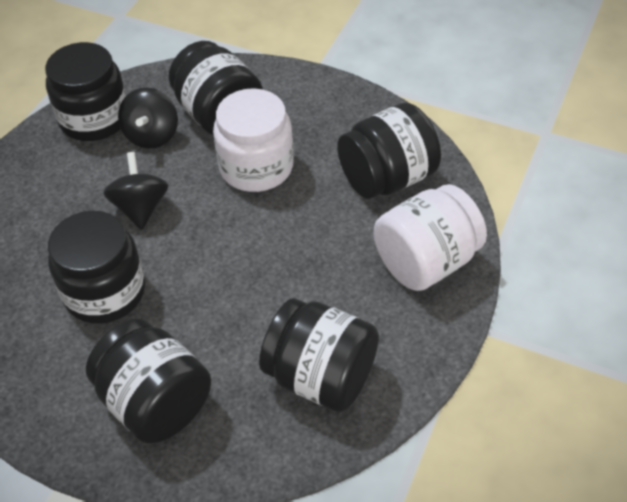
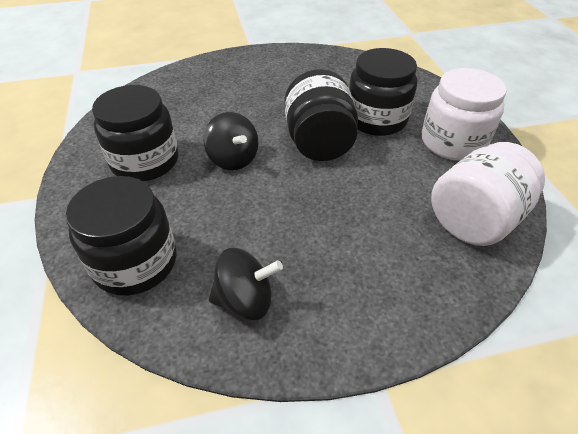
black jar: 6 -> 4

